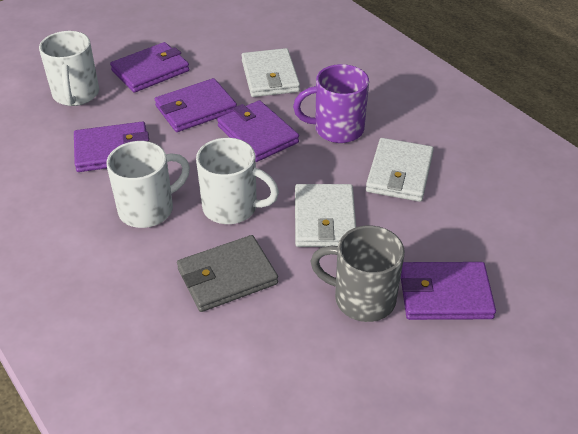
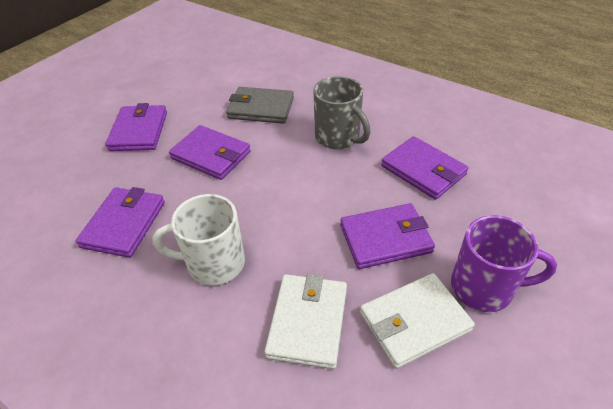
white mug: 3 -> 1
white wallet: 3 -> 2

